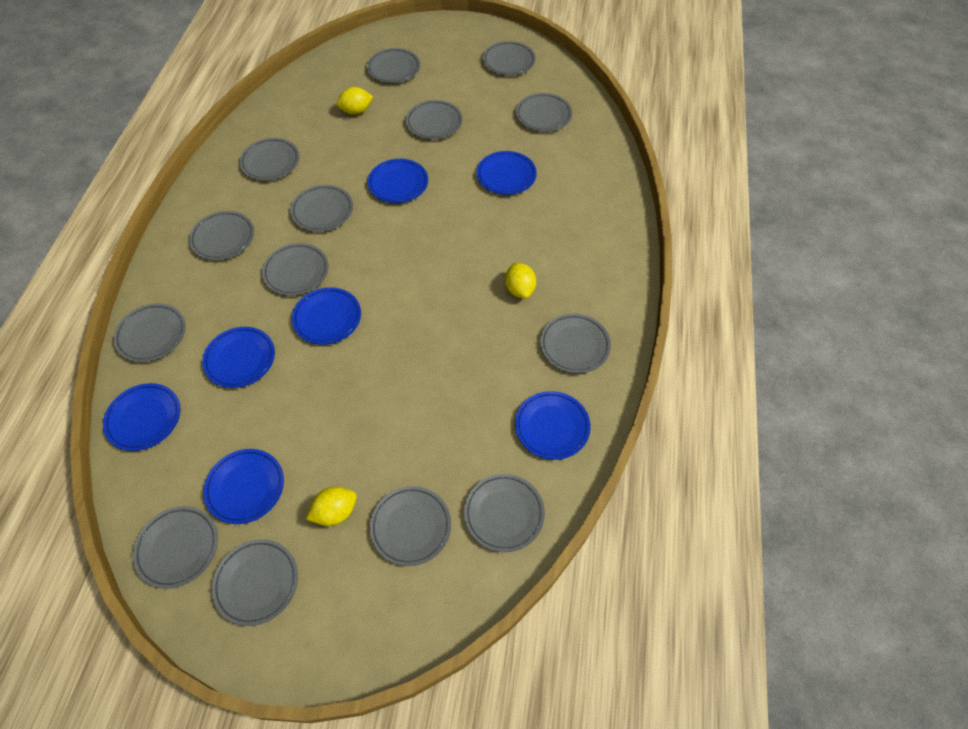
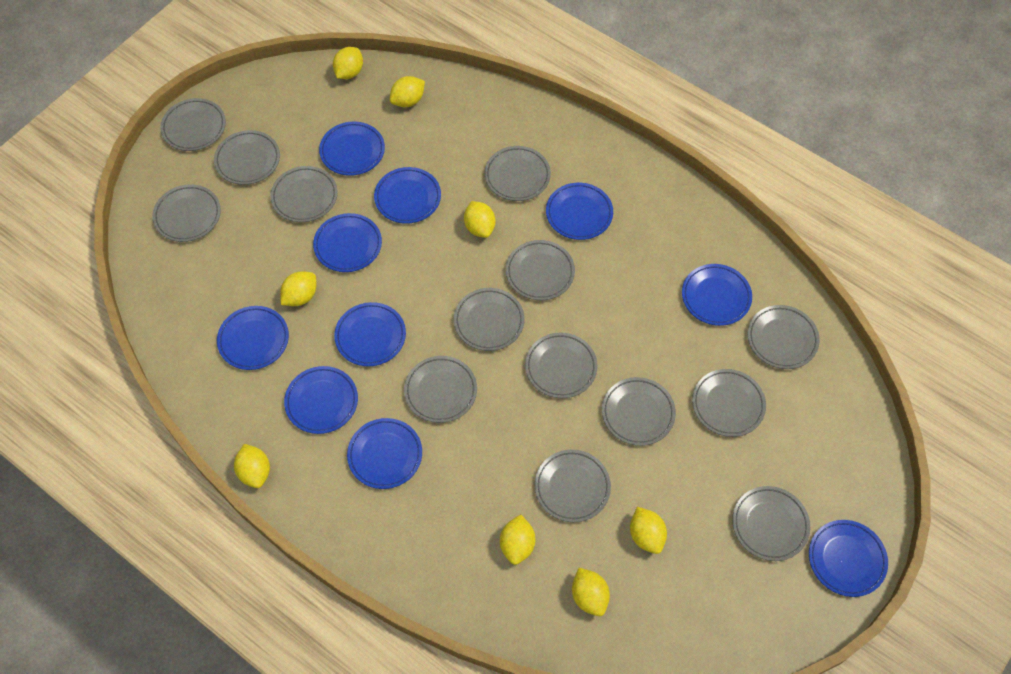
blue plate: 7 -> 10
yellow lemon: 3 -> 8

